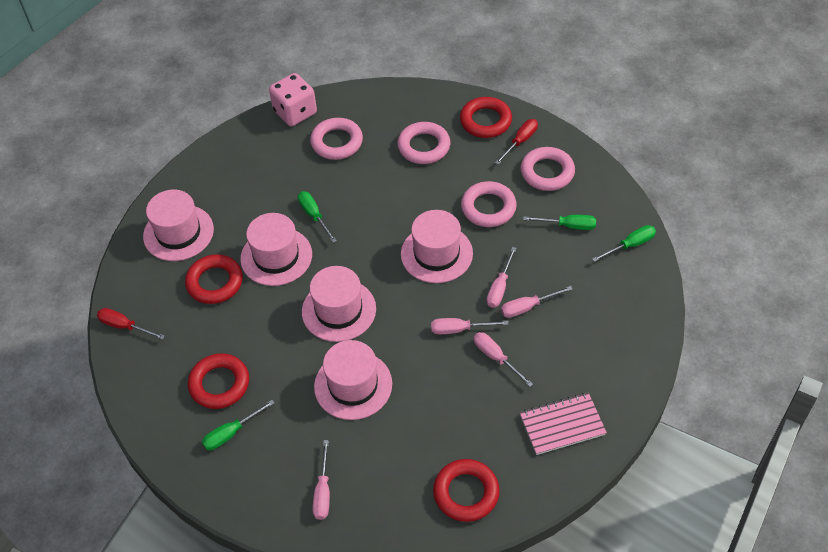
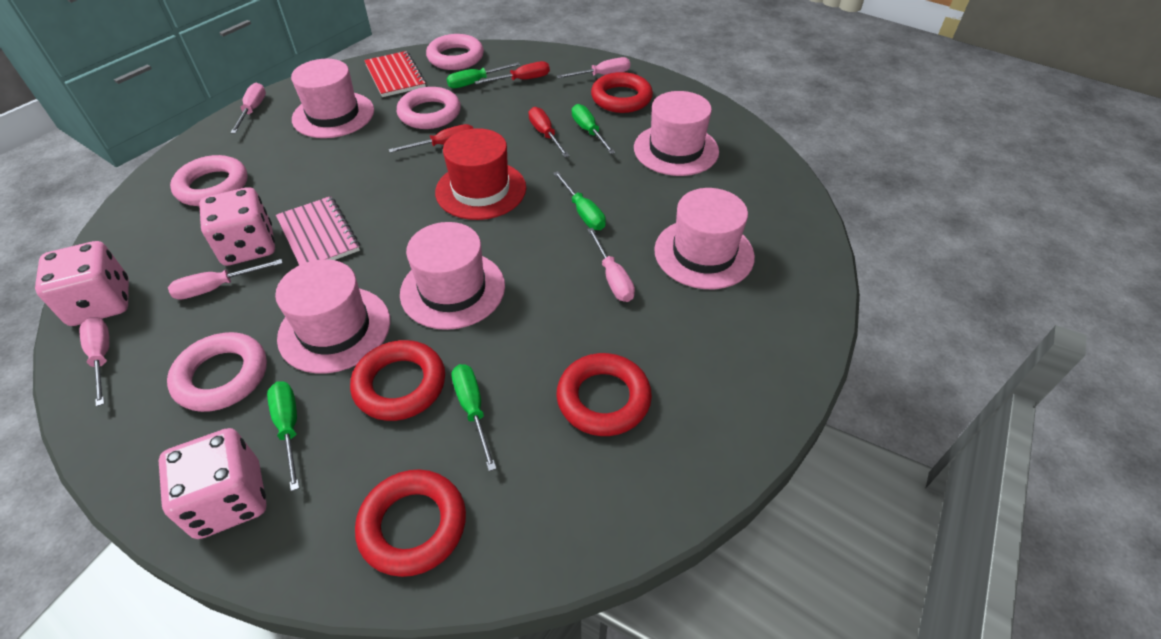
green screwdriver: 4 -> 5
pink dice: 1 -> 3
red hat: 0 -> 1
red notebook: 0 -> 1
red screwdriver: 2 -> 3

